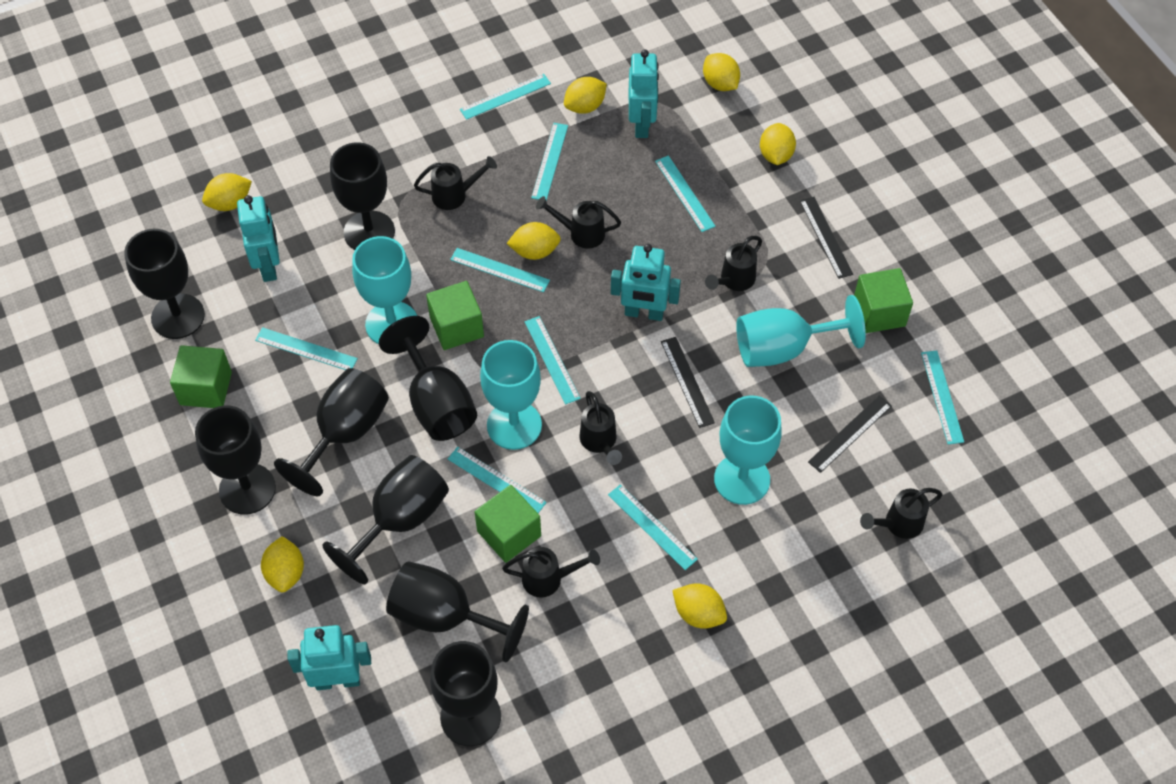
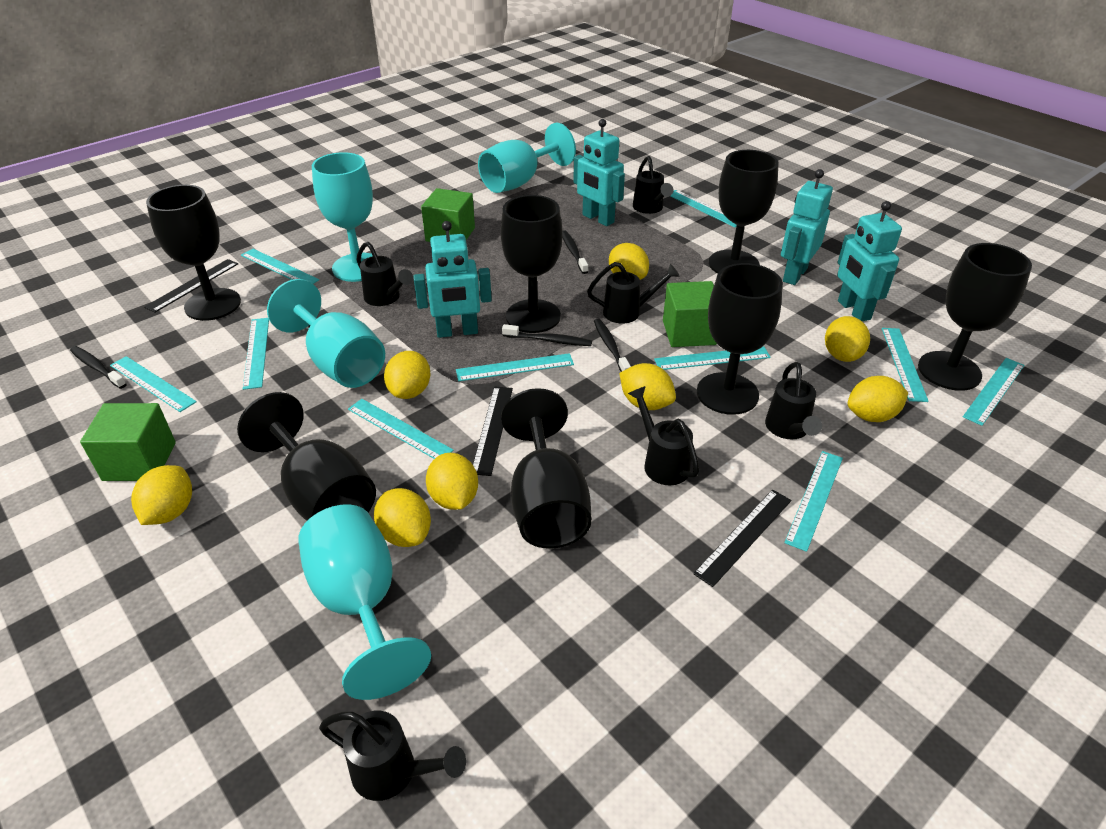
black goblet: 8 -> 7
black toothbrush: 0 -> 4
green cube: 4 -> 3
turquoise ruler: 9 -> 10
yellow lemon: 7 -> 8

